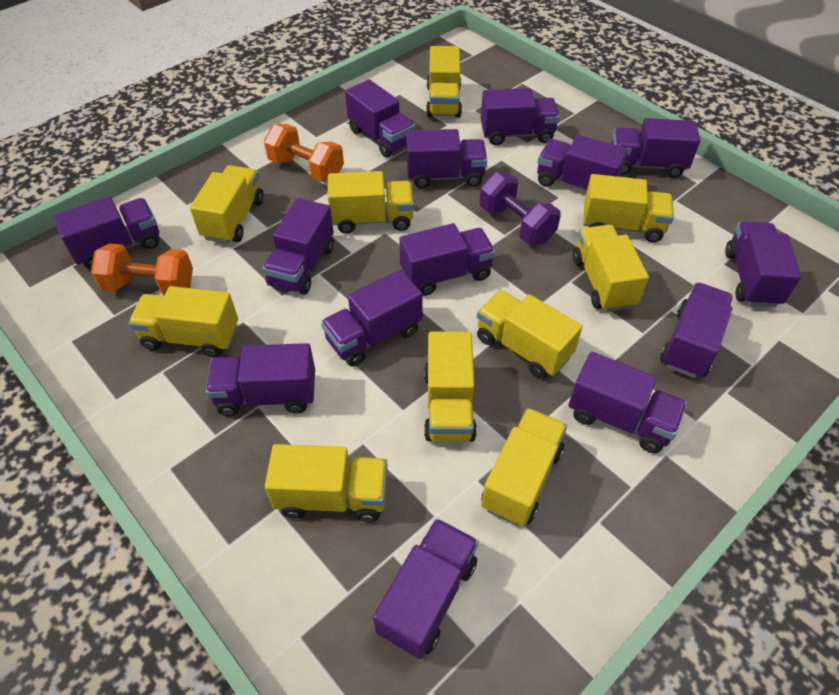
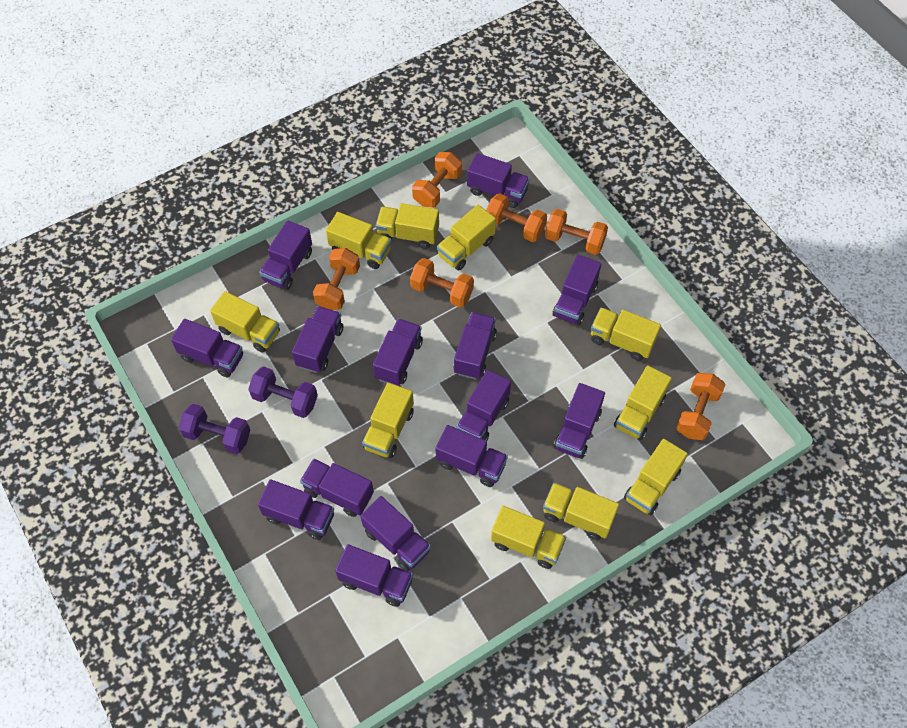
orange dumbbell: 2 -> 6
purple dumbbell: 1 -> 2

